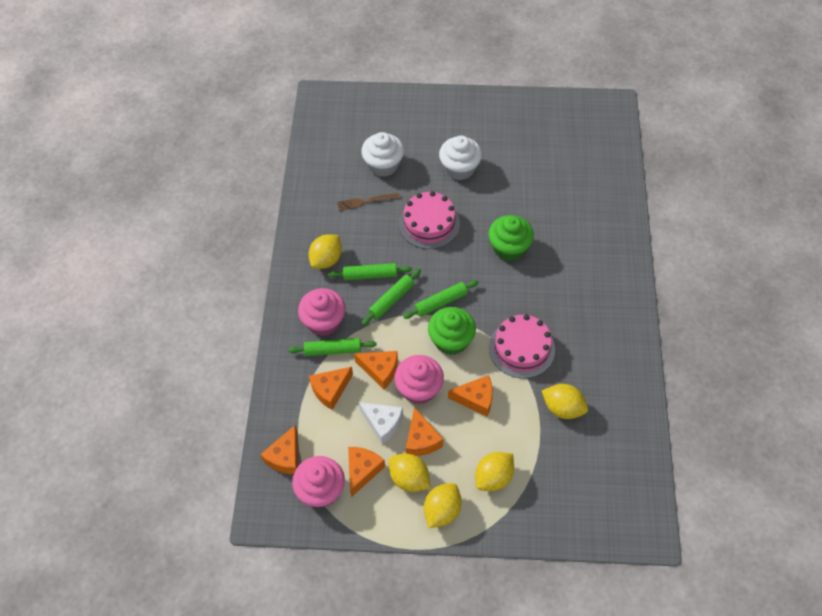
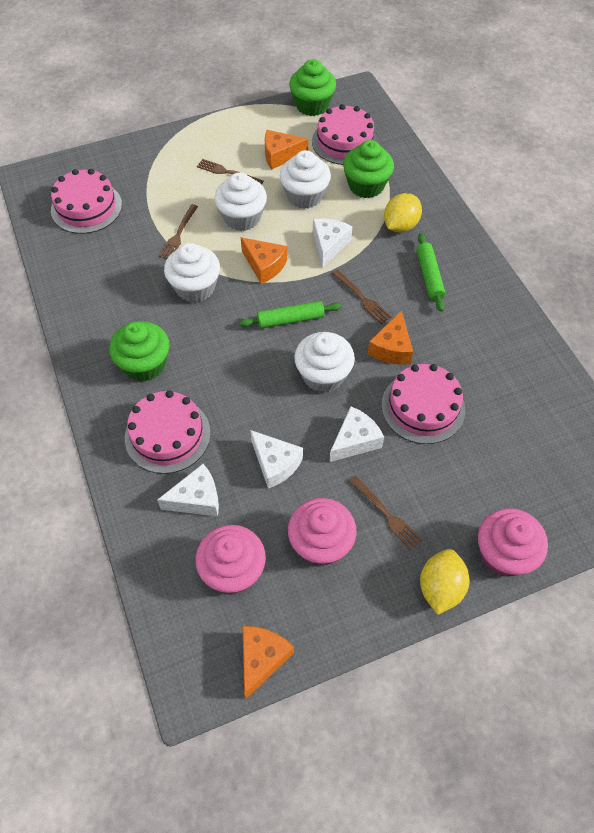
brown fork: 1 -> 4
green cupcake: 2 -> 3
green rolling pin: 4 -> 2
orange cheese: 6 -> 4
pink cake: 2 -> 4
white cheese: 1 -> 4
white cupcake: 2 -> 4
yellow lemon: 5 -> 2

